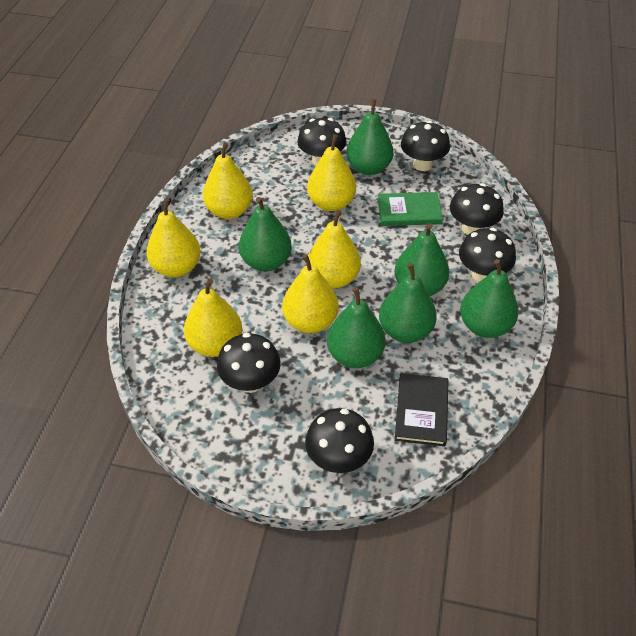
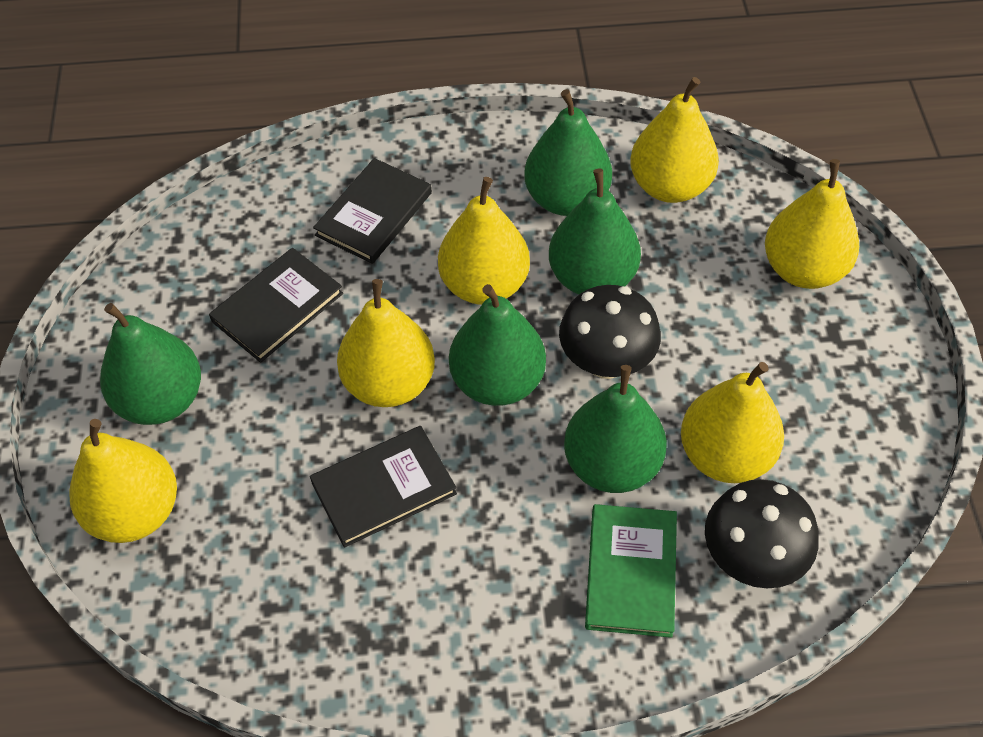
black book: 1 -> 3
black mushroom: 6 -> 2
green pear: 6 -> 5

